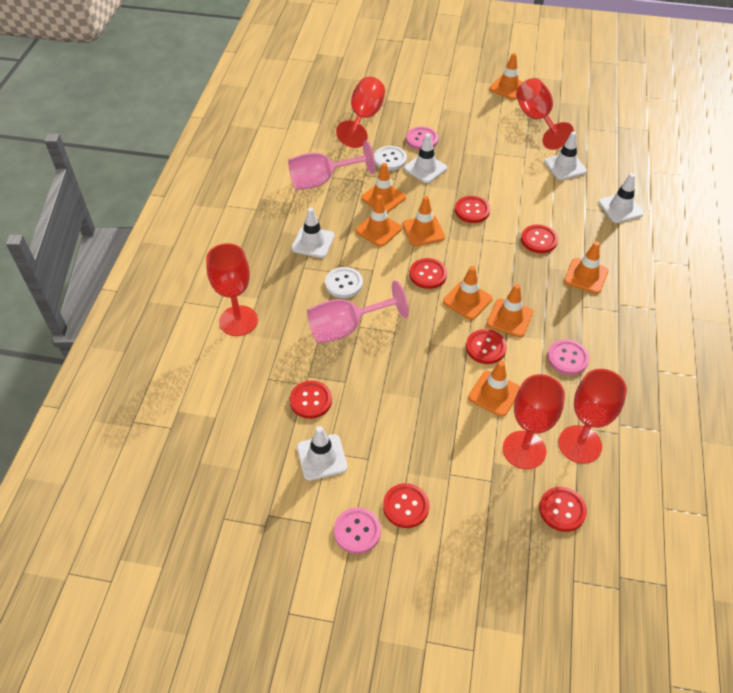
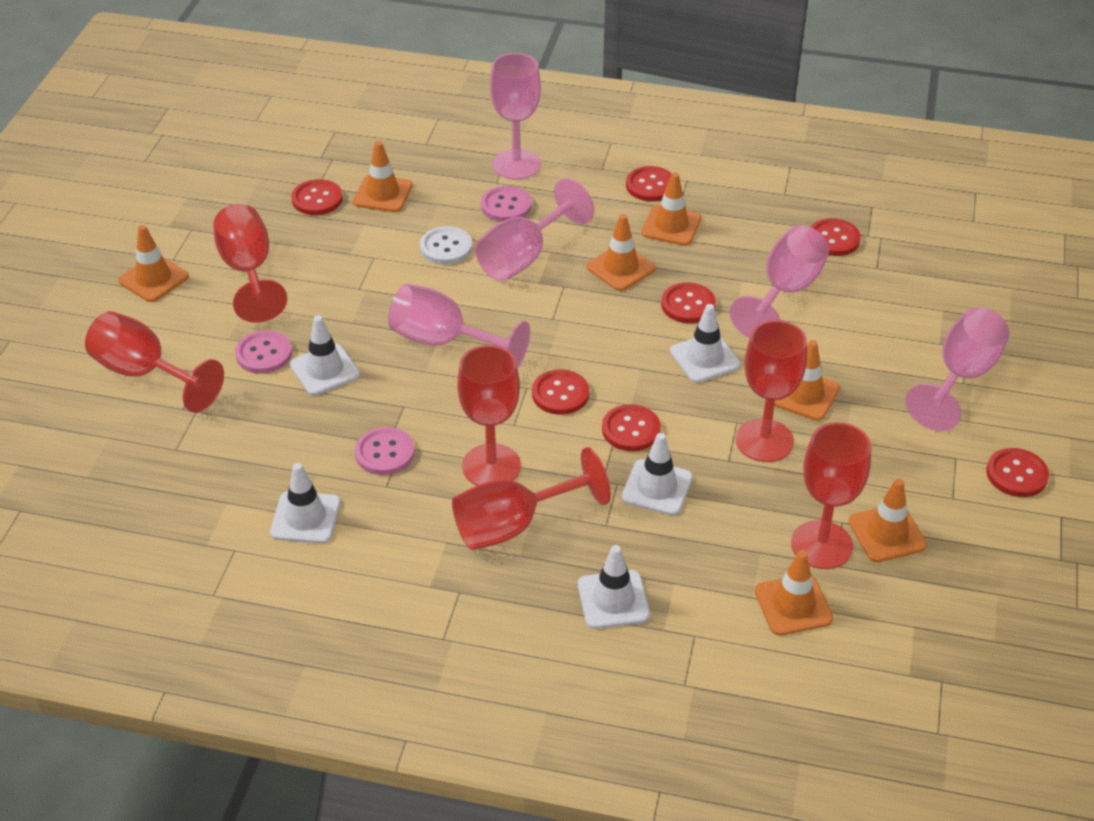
orange traffic cone: 8 -> 7
pink goblet: 2 -> 5
red goblet: 5 -> 6
white button: 2 -> 1

